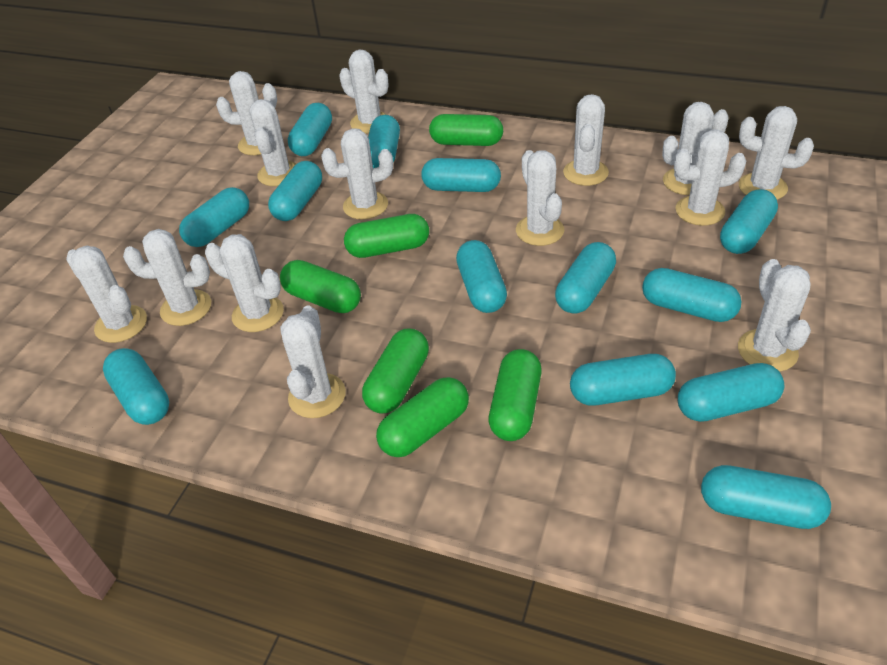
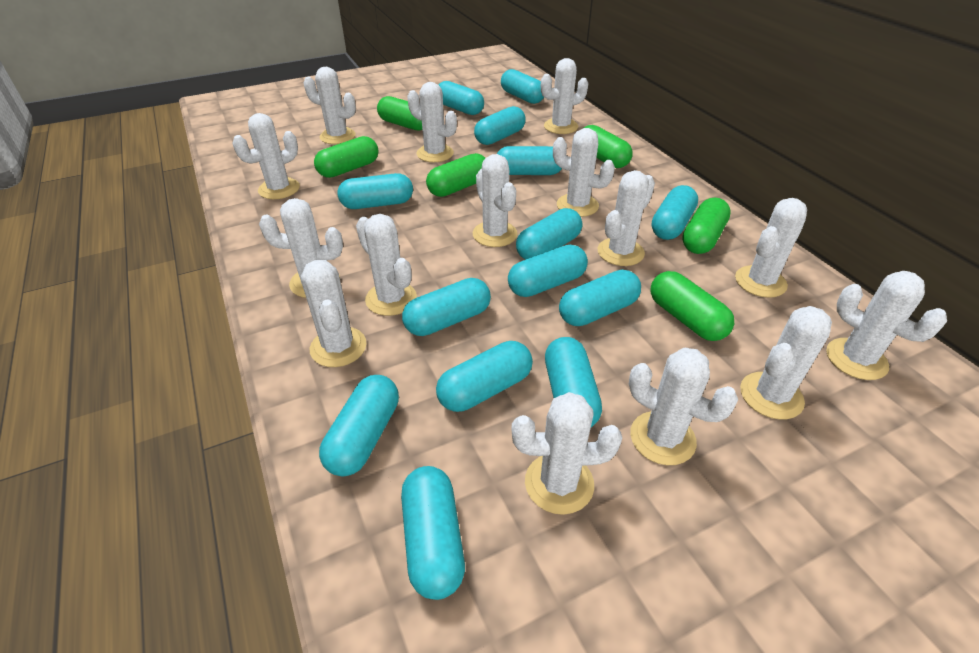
turquoise capsule: 13 -> 14
white cactus: 14 -> 15

